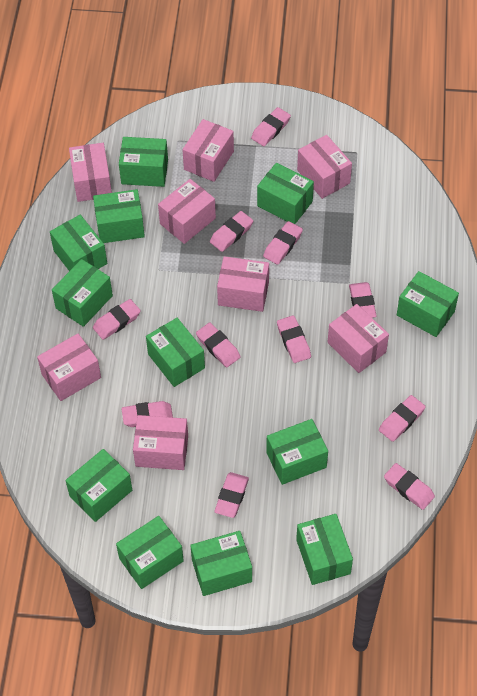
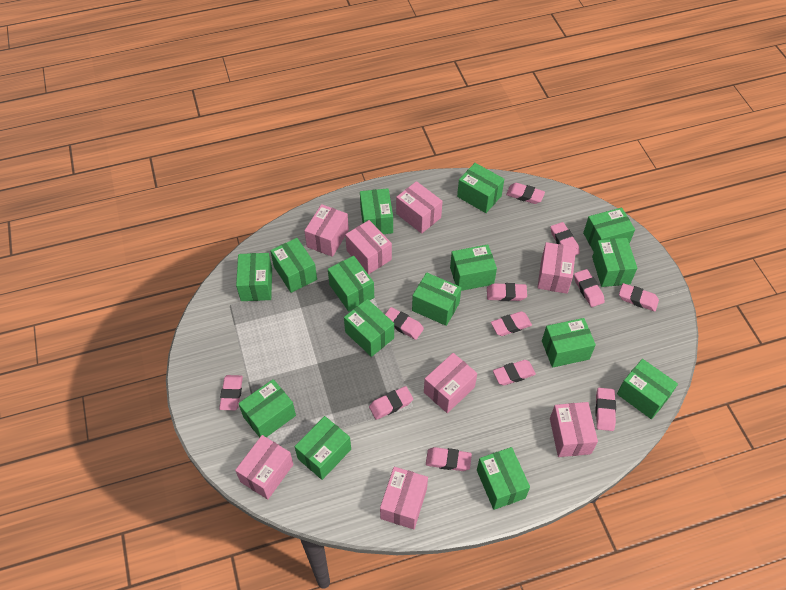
green box: 12 -> 15
pink eraser: 11 -> 12

